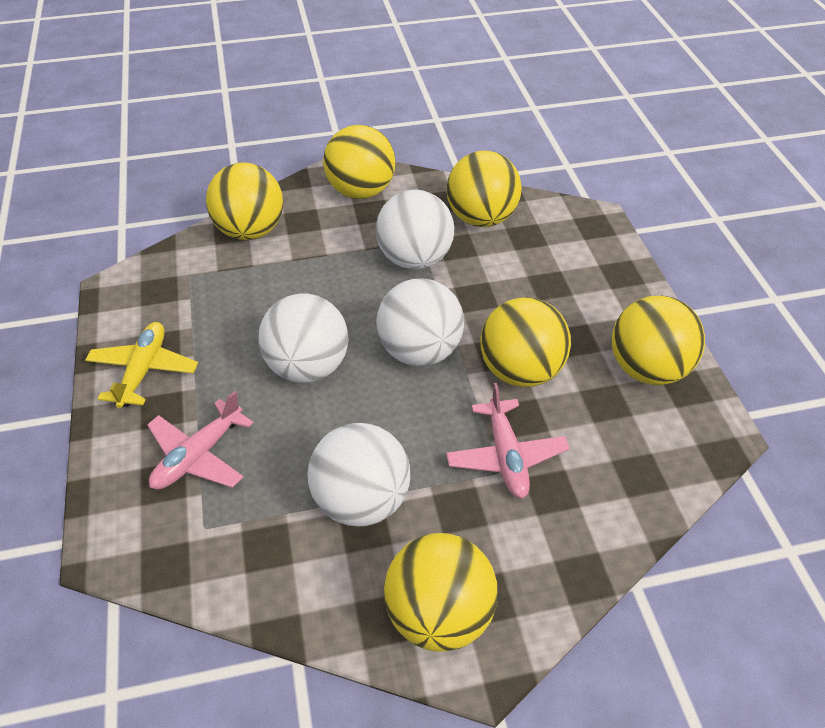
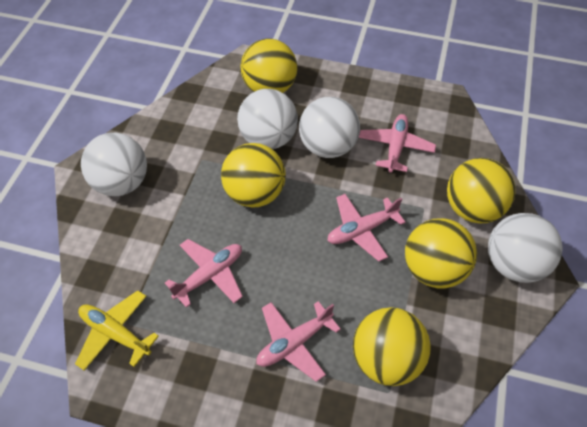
pink plane: 2 -> 4
yellow ball: 6 -> 5

